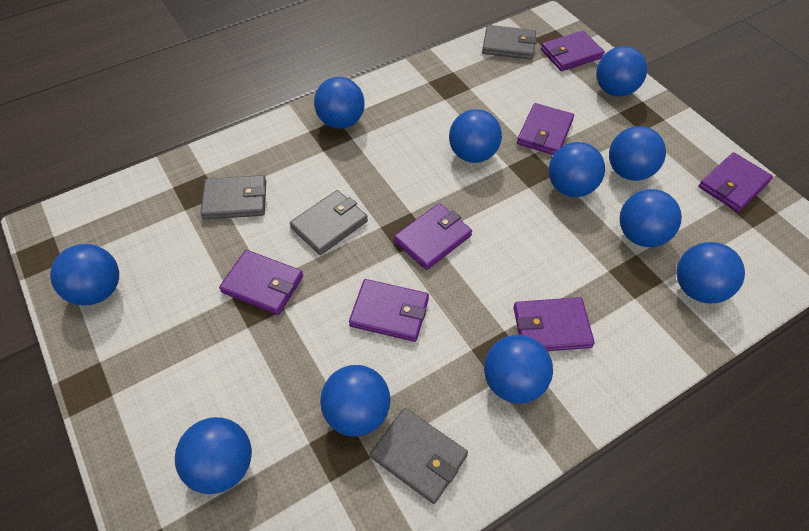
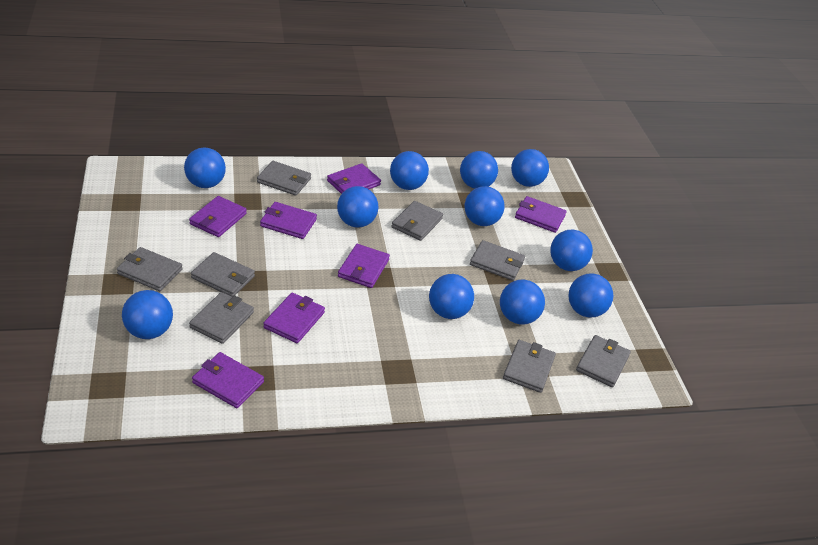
grey wallet: 4 -> 8

